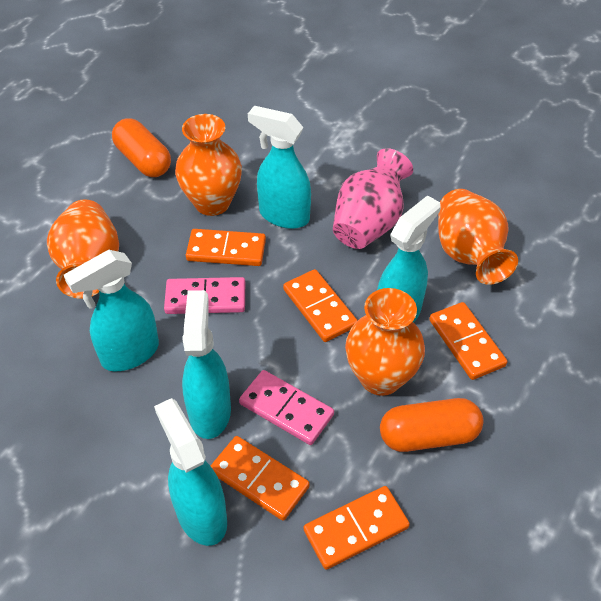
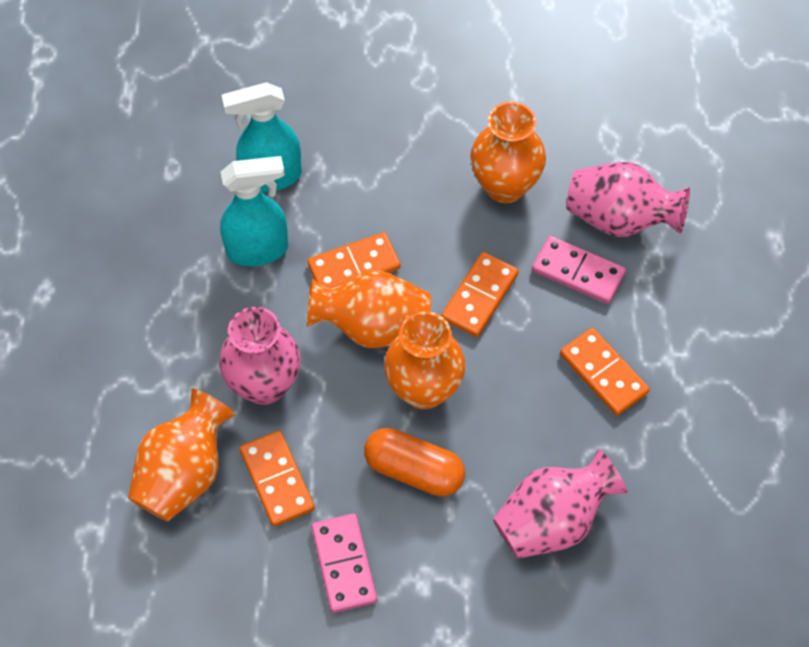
orange capsule: 2 -> 1
orange domino: 5 -> 4
pink vase: 1 -> 3
turquoise spray bottle: 5 -> 2

